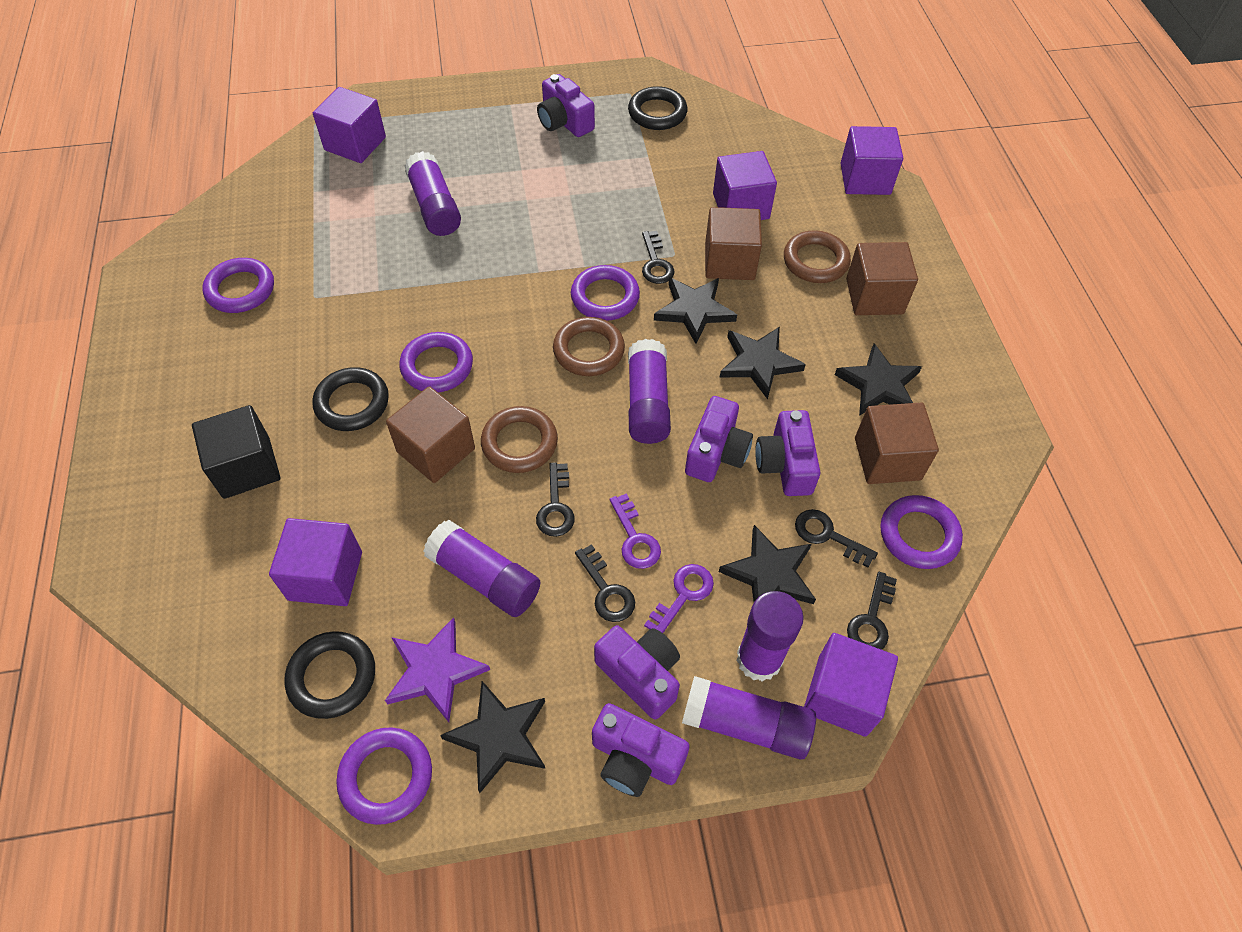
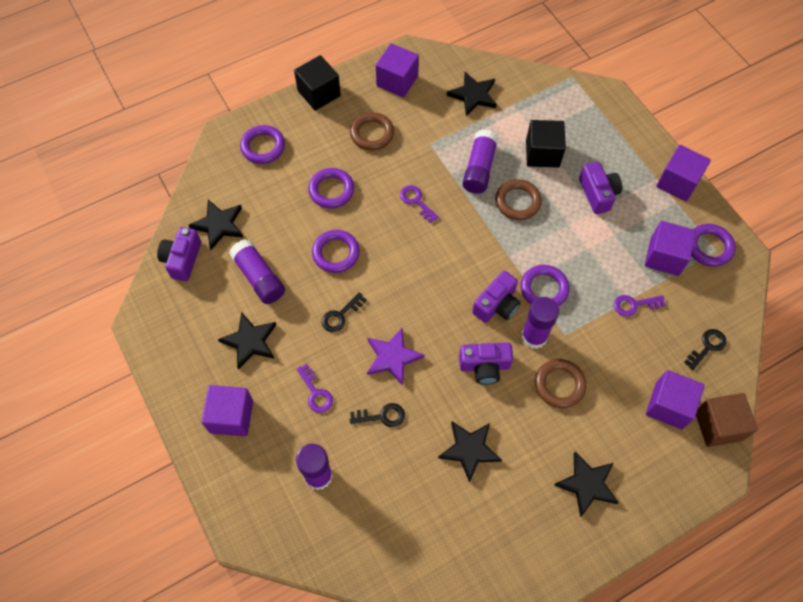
black cube: 1 -> 2
black key: 5 -> 3
black ring: 3 -> 0
brown cube: 4 -> 1
purple camera: 5 -> 4
purple glue stick: 5 -> 4
purple key: 2 -> 3

